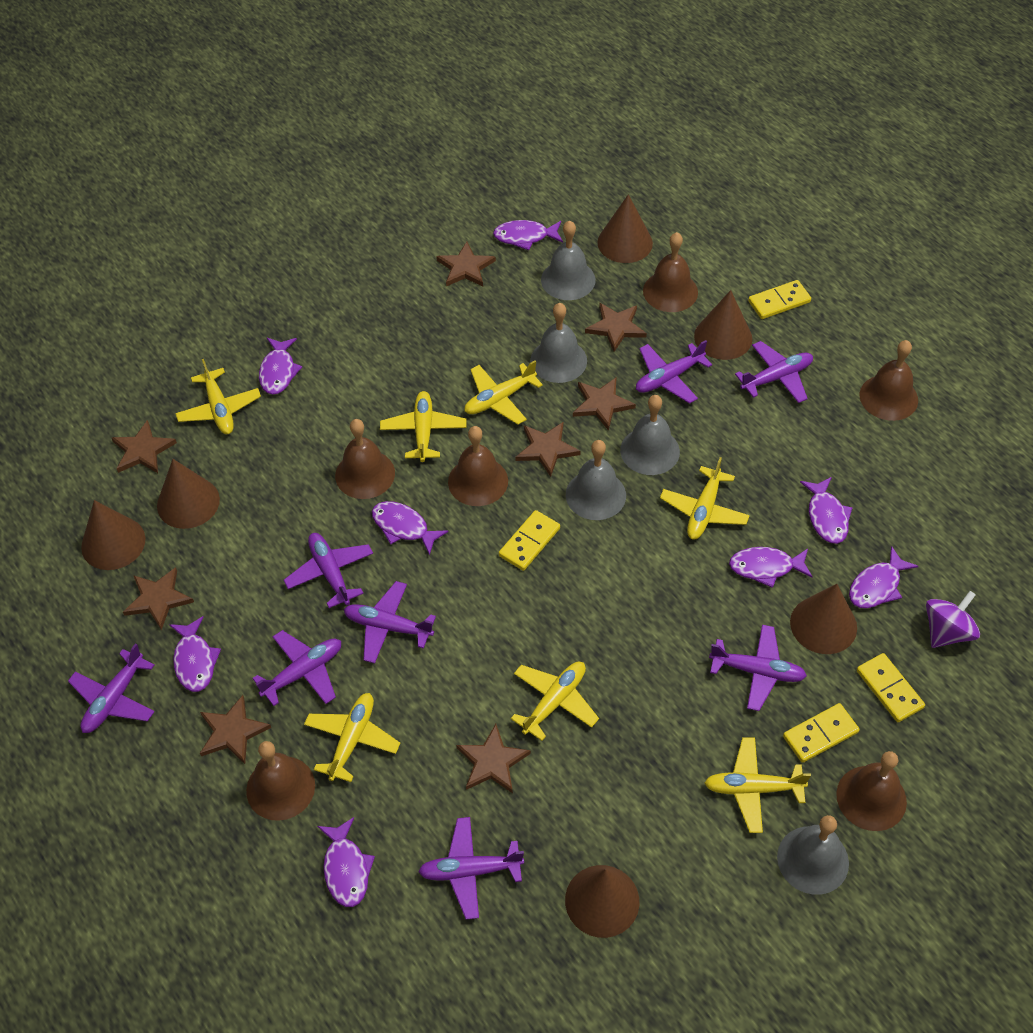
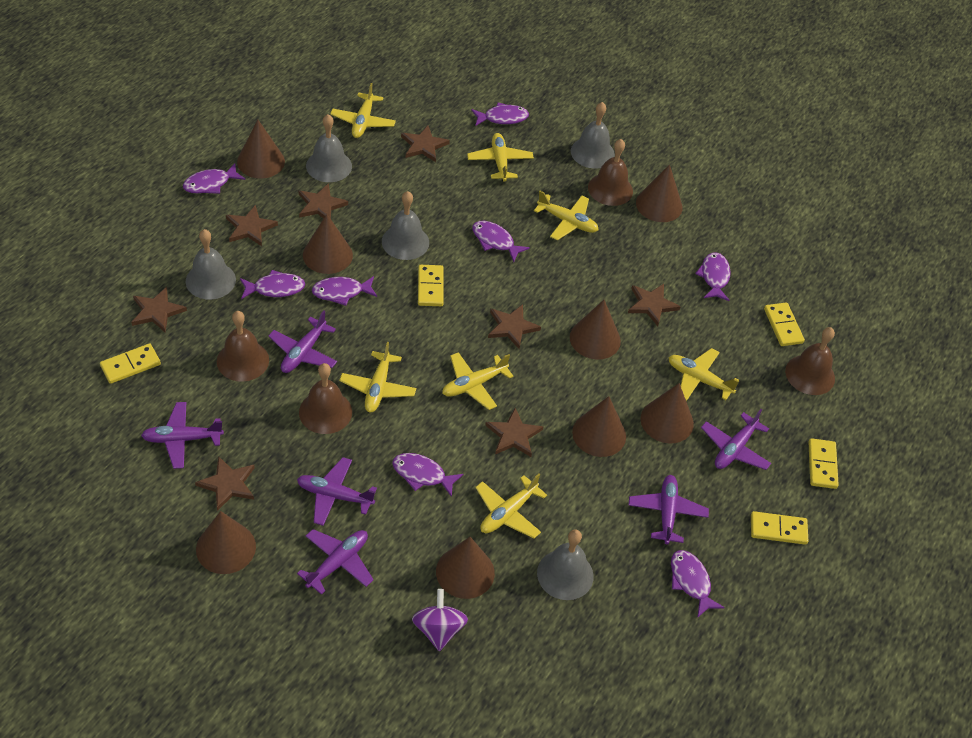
brown bell: 6 -> 4
brown cone: 6 -> 8
purple plane: 8 -> 6
yellow domino: 4 -> 5

